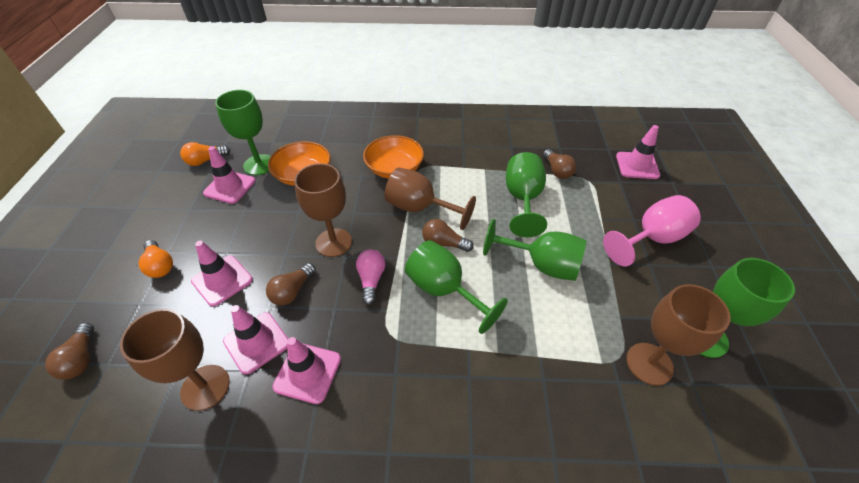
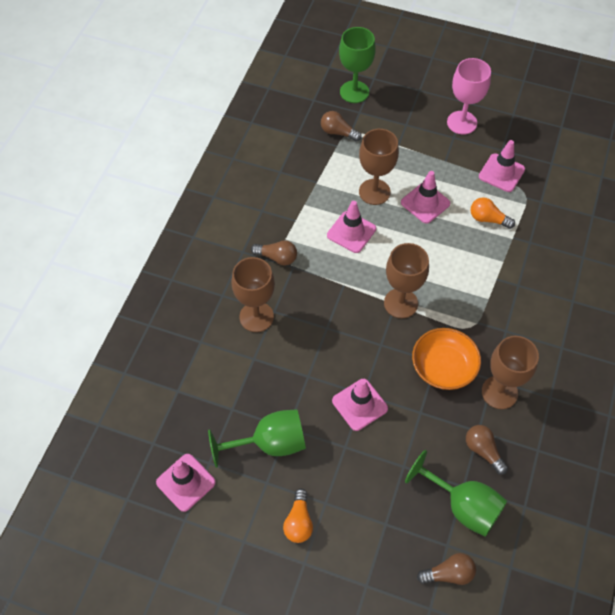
green goblet: 5 -> 3
orange bowl: 2 -> 1
pink light bulb: 1 -> 0

